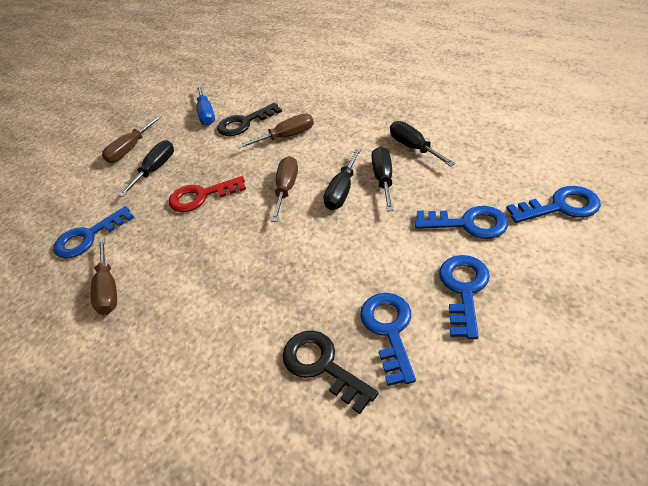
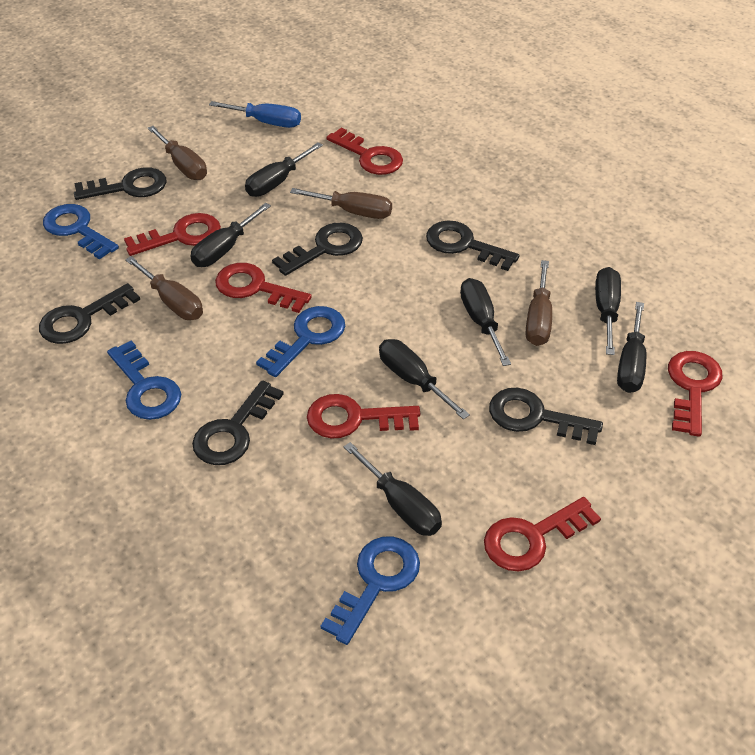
black key: 2 -> 6
black screwdriver: 4 -> 7
blue key: 5 -> 4
red key: 1 -> 6

